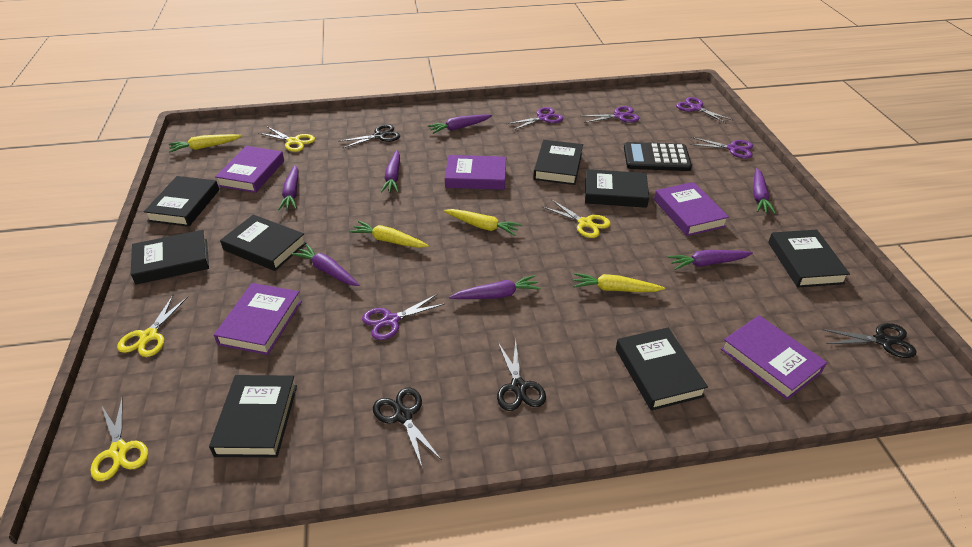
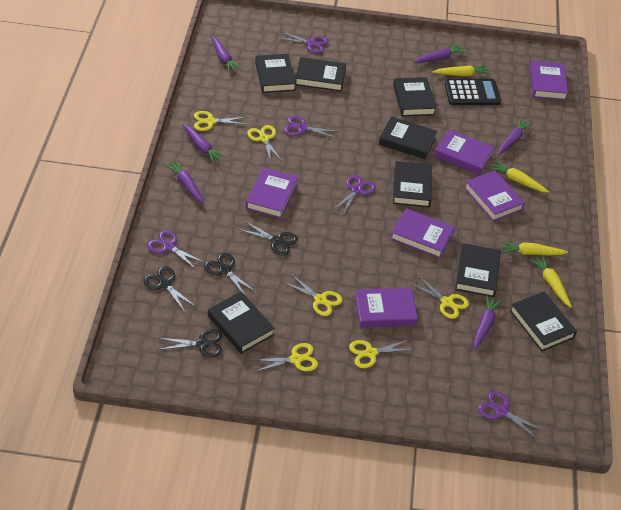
purple book: 5 -> 6
purple carrot: 7 -> 6
yellow scissors: 4 -> 6

